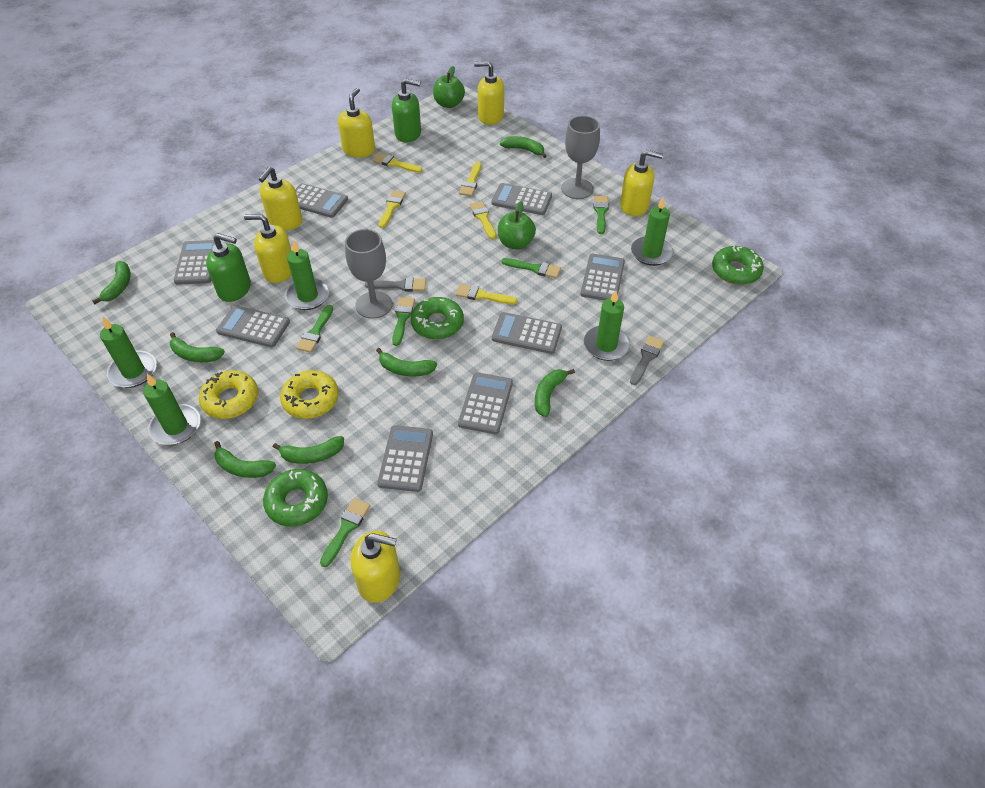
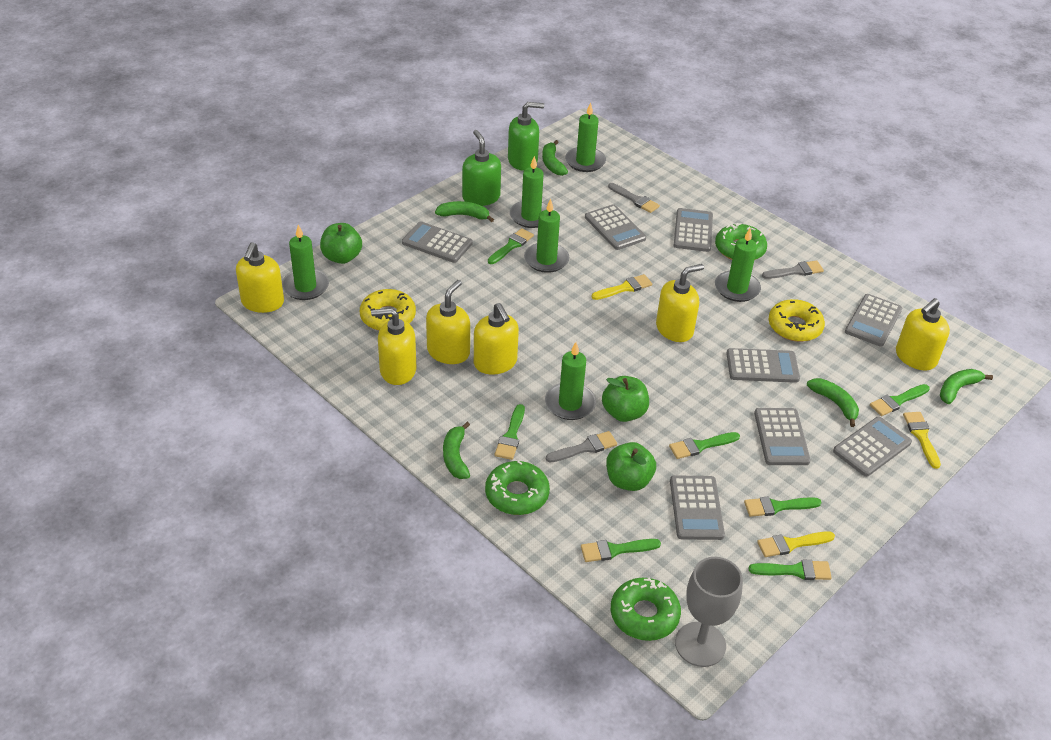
green apple: 2 -> 3
green banana: 7 -> 5
green brush: 5 -> 7
green candle: 5 -> 6
grey brush: 2 -> 3
grey goblet: 2 -> 1
yellow brush: 5 -> 3

